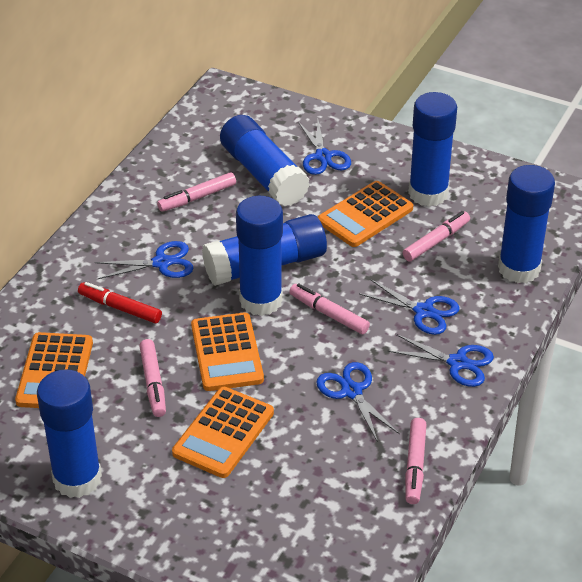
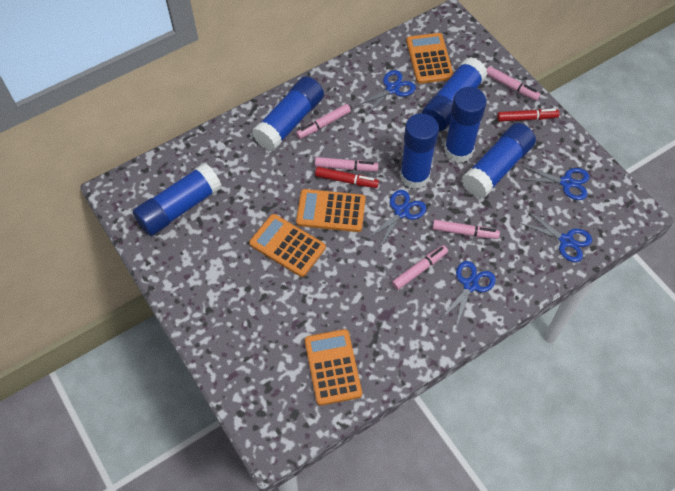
red marker: 1 -> 2

